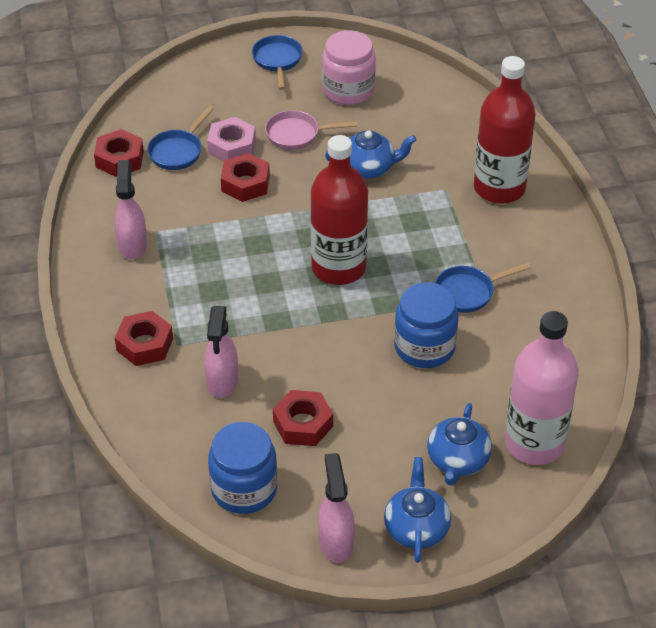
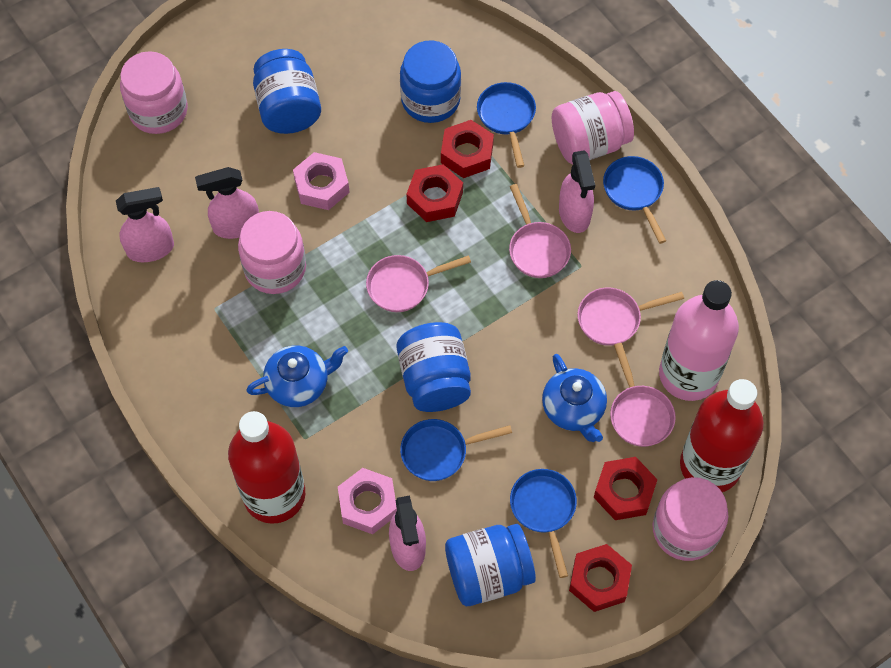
blue jar: 2 -> 4
blue pan: 3 -> 4
blue teapot: 3 -> 2
pink jar: 1 -> 4
pink nut: 1 -> 2
pink pan: 1 -> 4
pink spray bottle: 3 -> 4

